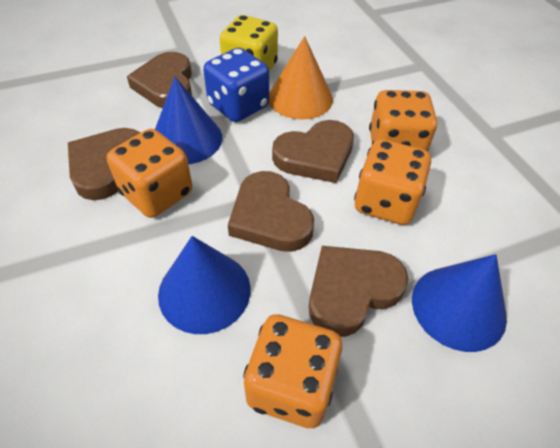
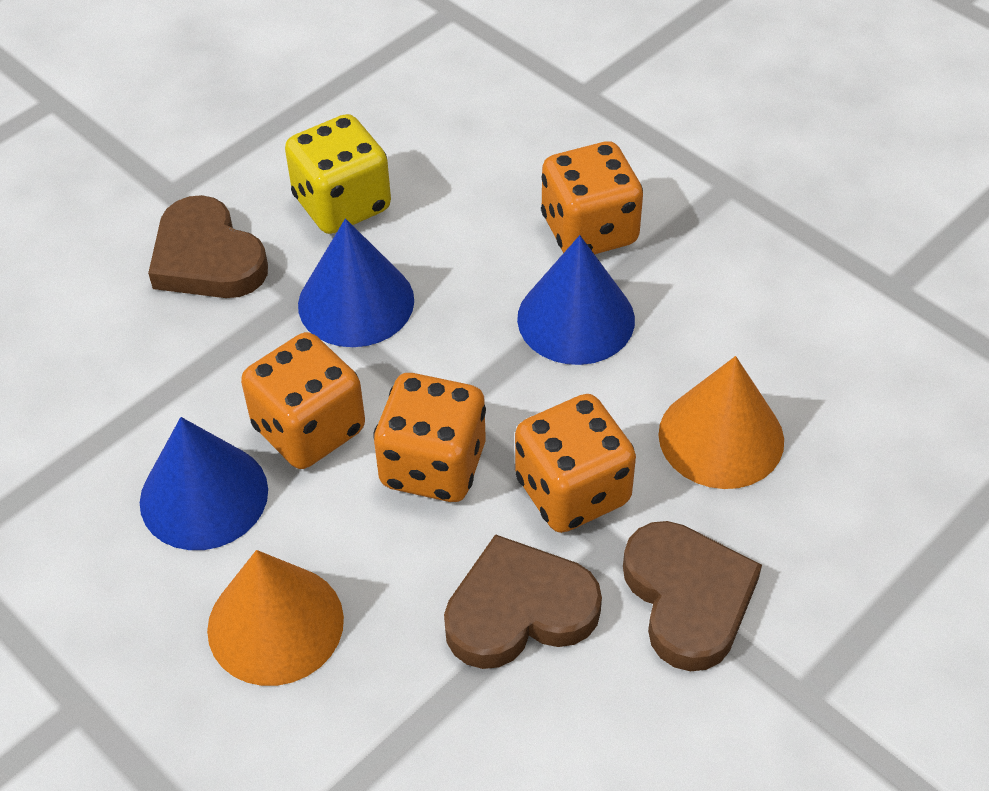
blue dice: 1 -> 0
brown heart: 5 -> 3
orange cone: 1 -> 2

